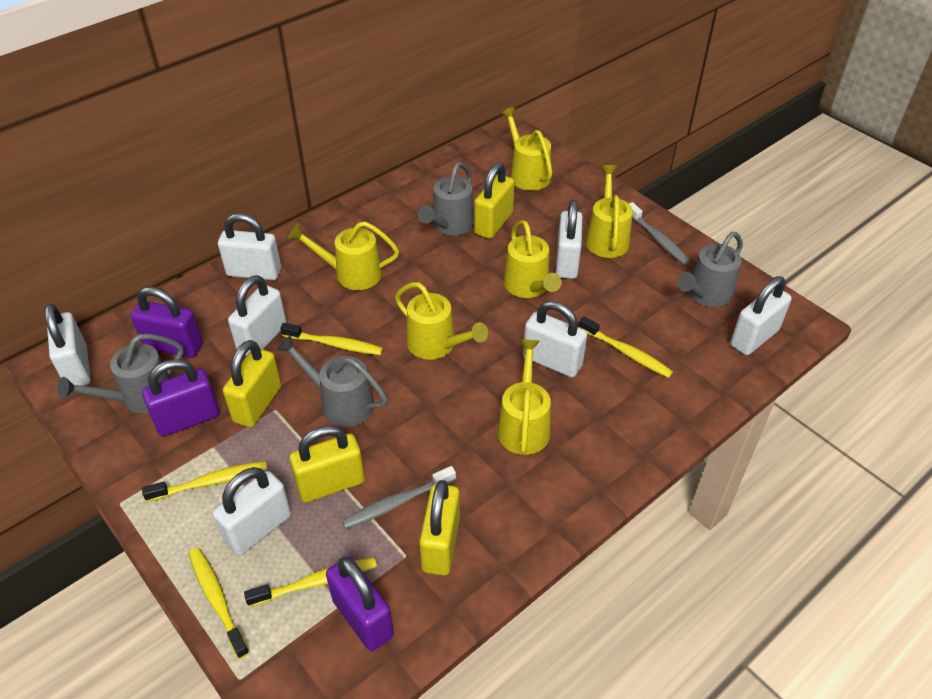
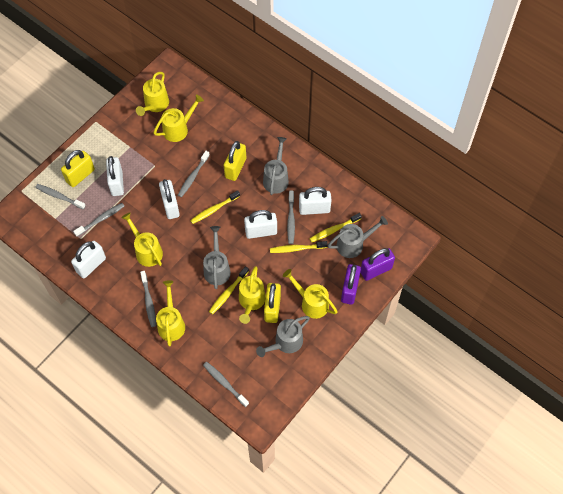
grey toothbrush: 2 -> 6
purple padlock: 3 -> 2
white padlock: 7 -> 5
yellow padlock: 4 -> 3
yellow toothbrush: 5 -> 4

